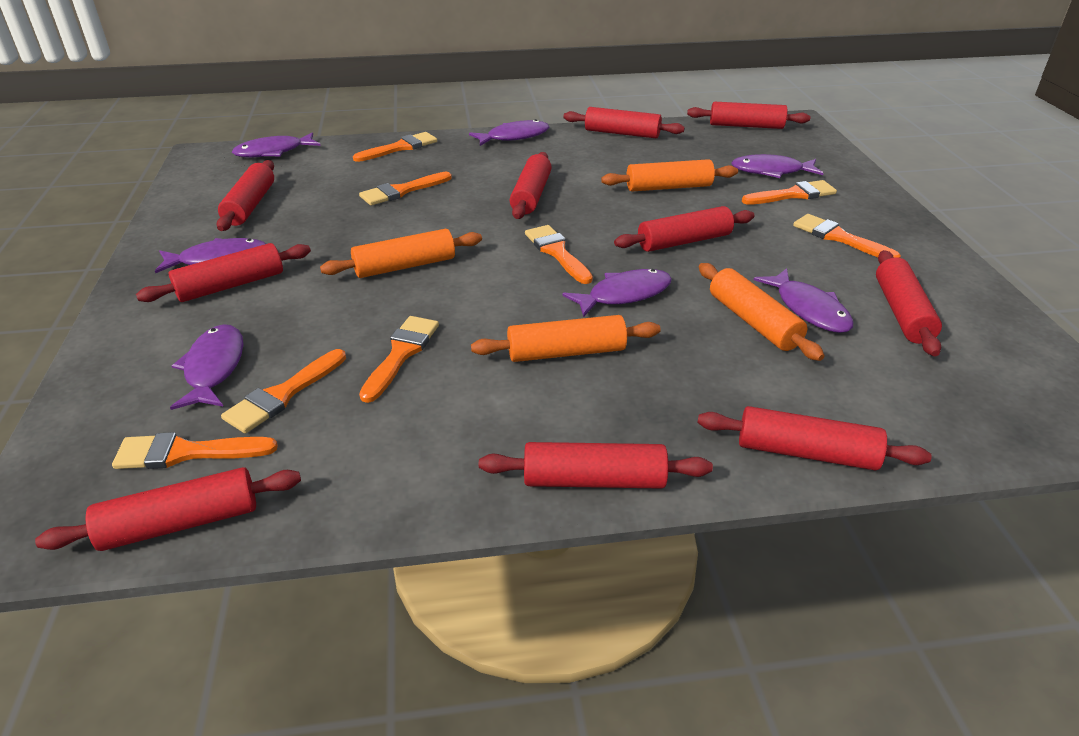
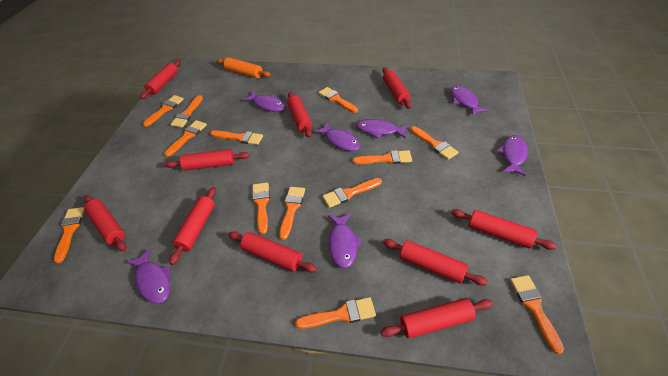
orange brush: 8 -> 13
orange rolling pin: 4 -> 1

